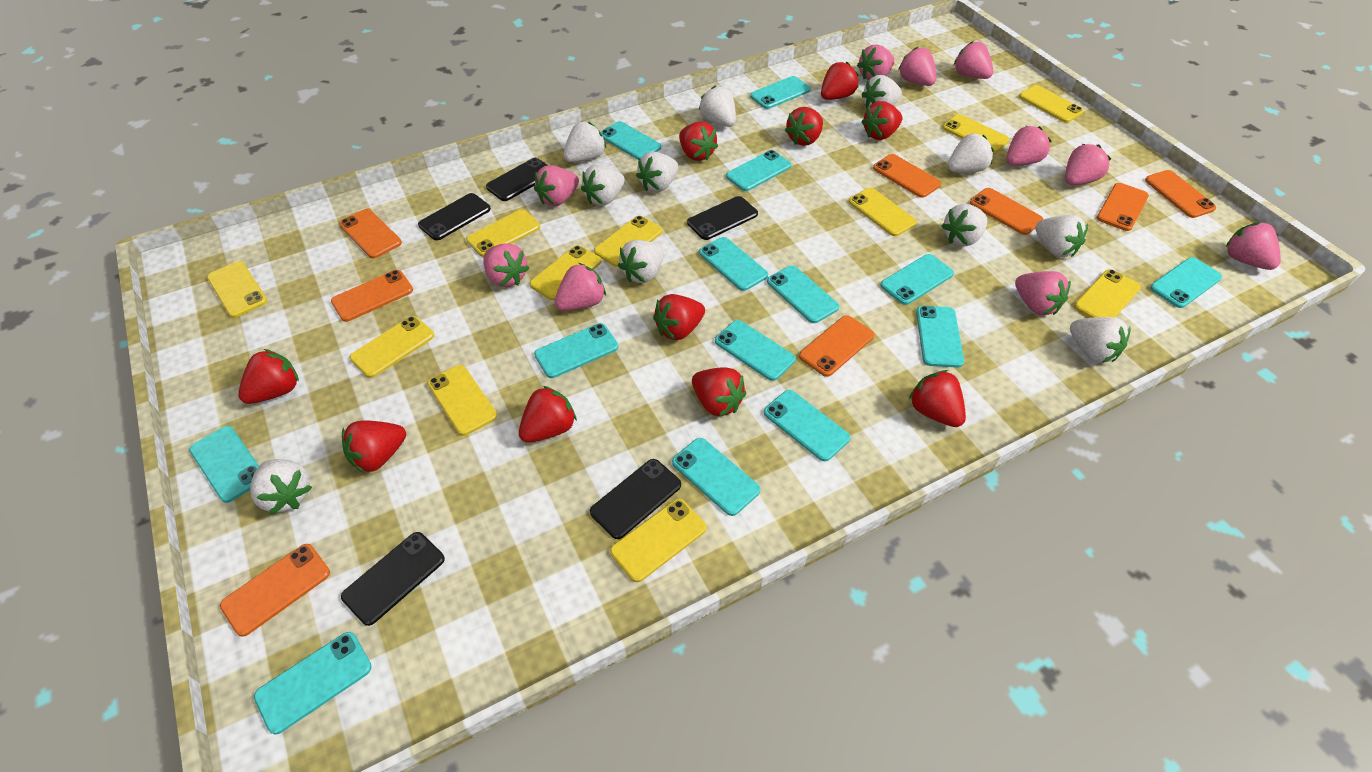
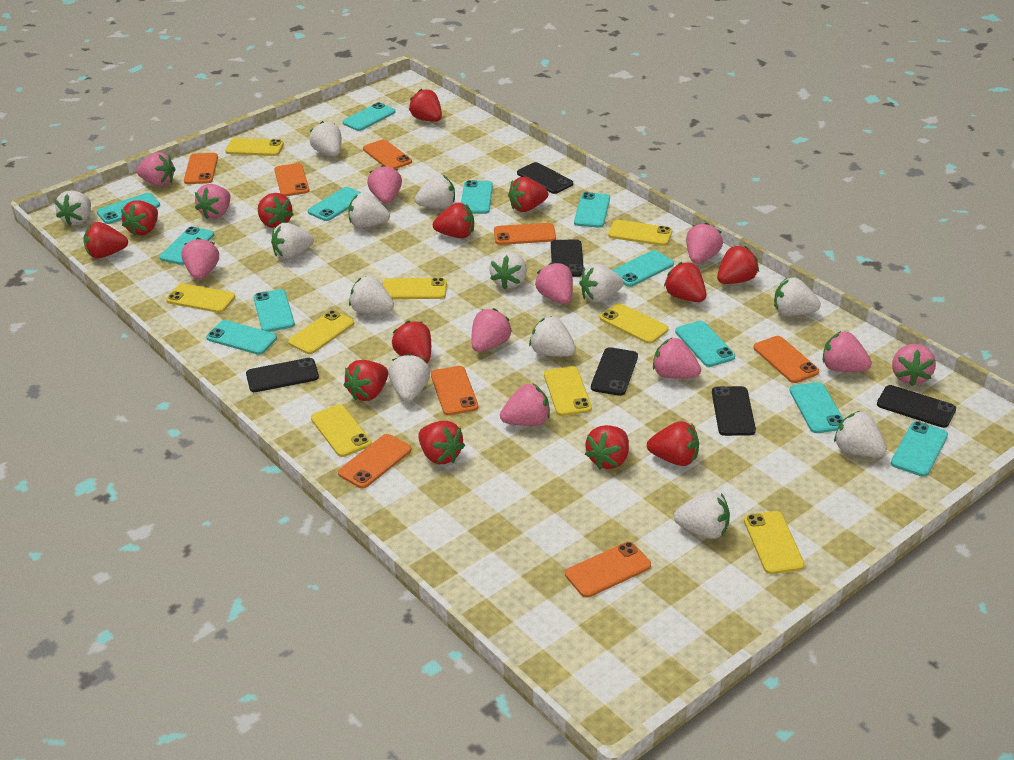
black phone: 5 -> 6
pink strawberry: 10 -> 11
red strawberry: 10 -> 13
turquoise phone: 14 -> 12
white strawberry: 11 -> 13
yellow phone: 11 -> 9

